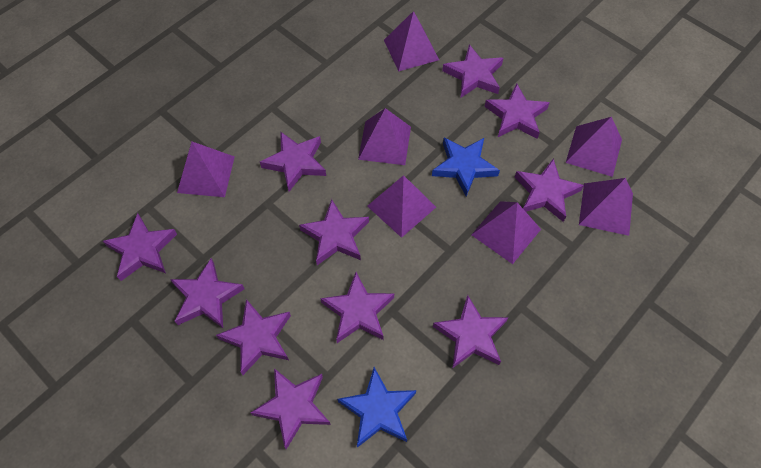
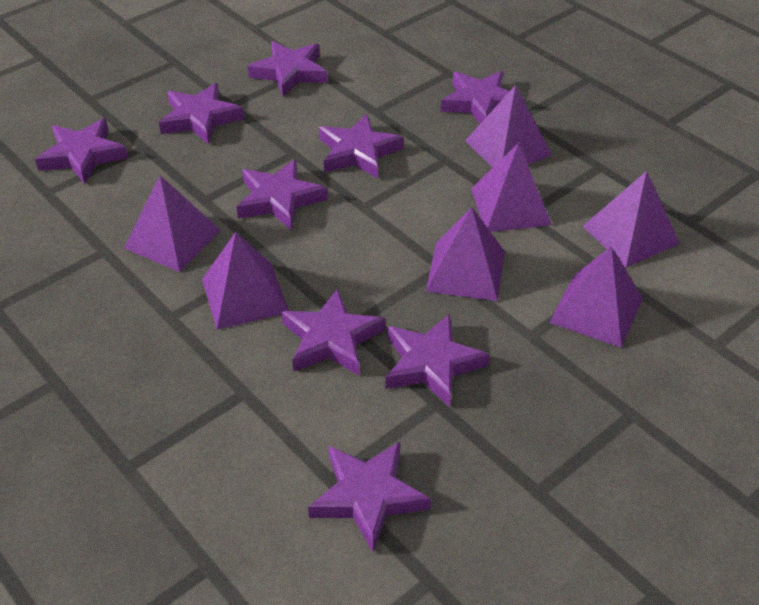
blue star: 2 -> 0
purple star: 11 -> 9

